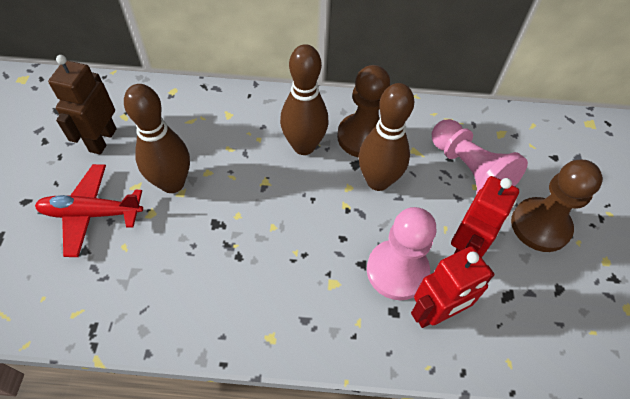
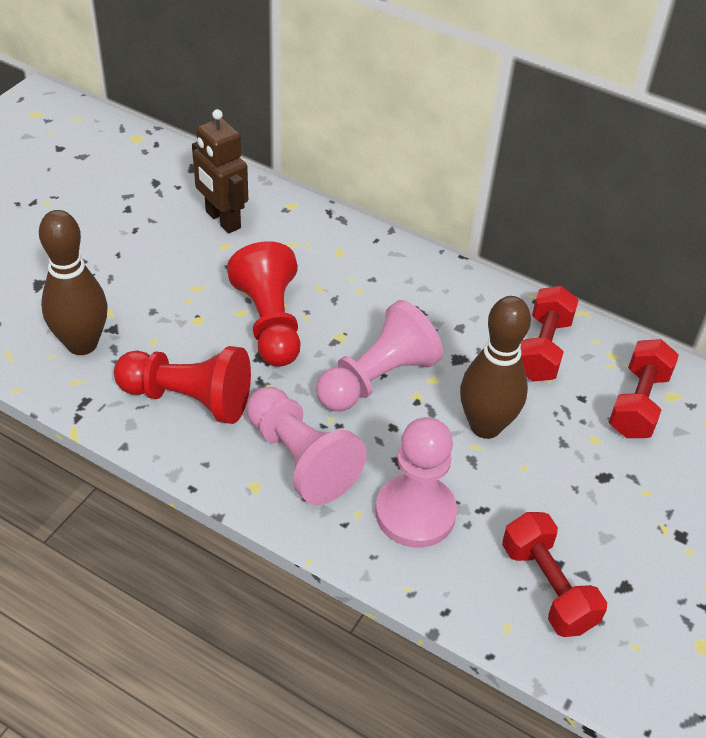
brown bowling pin: 3 -> 2
brown pawn: 2 -> 0
pink pawn: 2 -> 3
red dumbbell: 0 -> 3
red pawn: 0 -> 2
red plane: 1 -> 0
red robot: 2 -> 0

